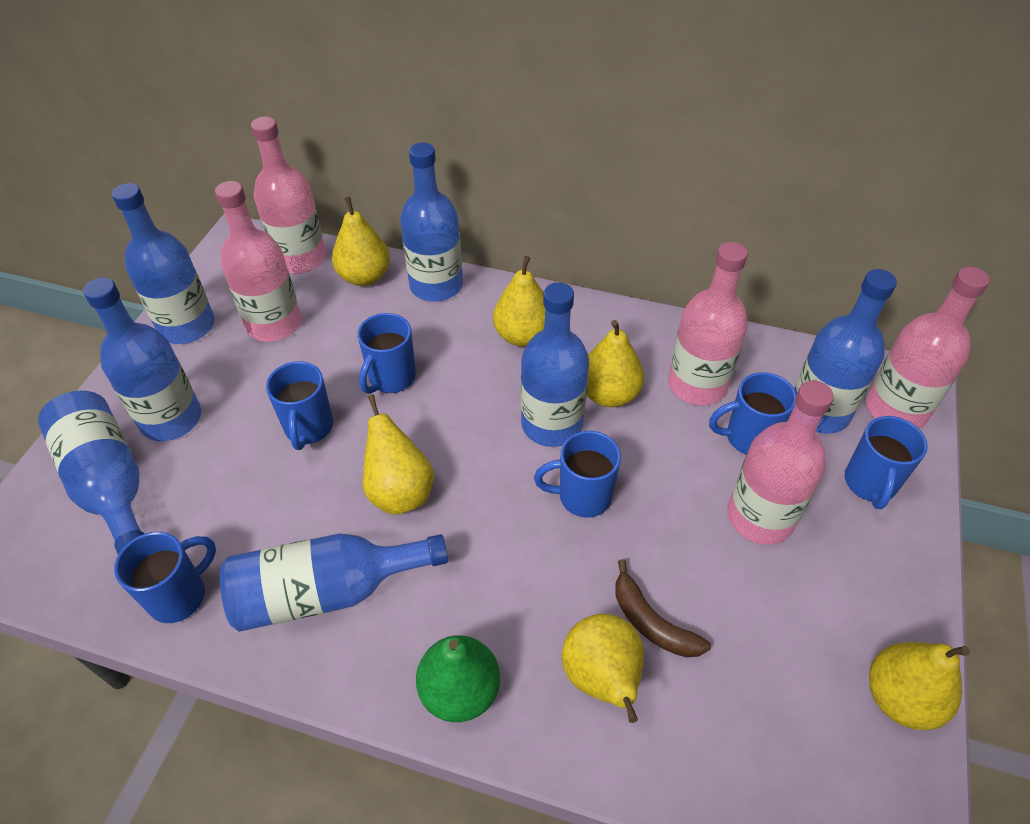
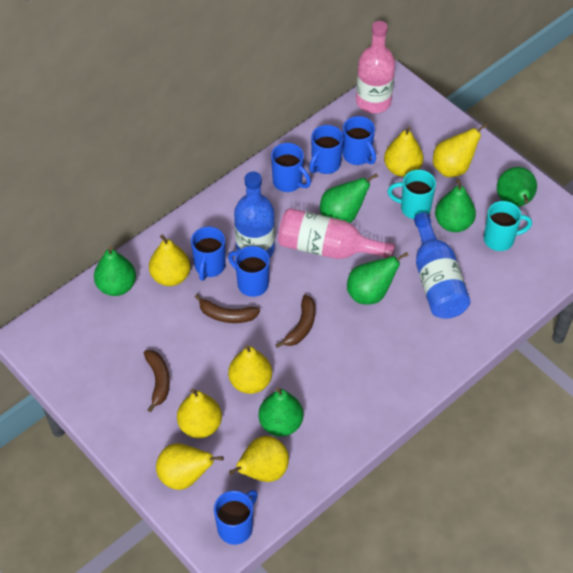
blue bottle: 7 -> 2
brown banana: 1 -> 3
green pear: 1 -> 6
pink bottle: 5 -> 2
turquoise mug: 0 -> 2
yellow pear: 6 -> 7

